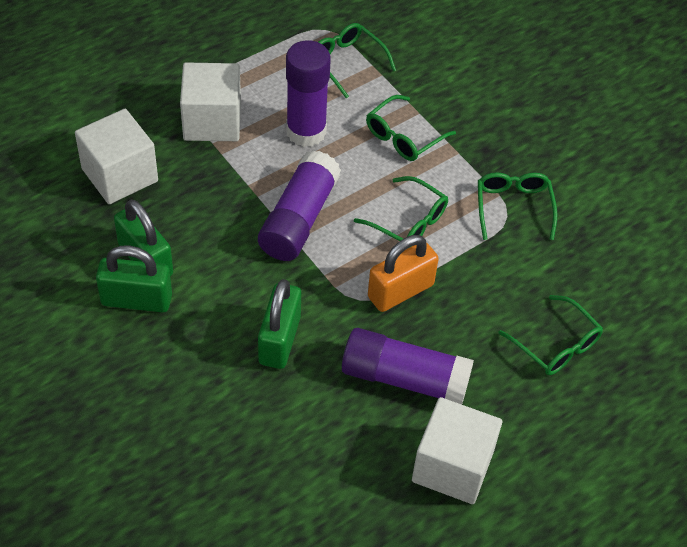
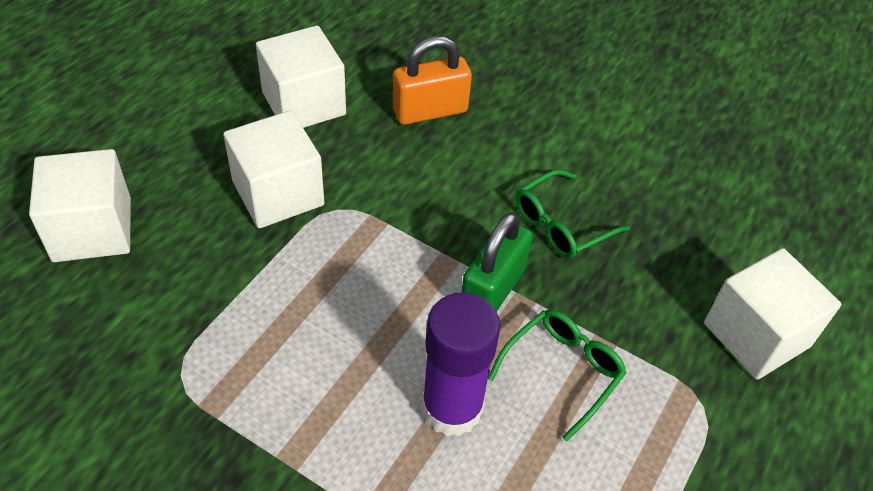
green glasses: 5 -> 2
green padlock: 3 -> 1
purple glue stick: 3 -> 1
white cube: 3 -> 4

